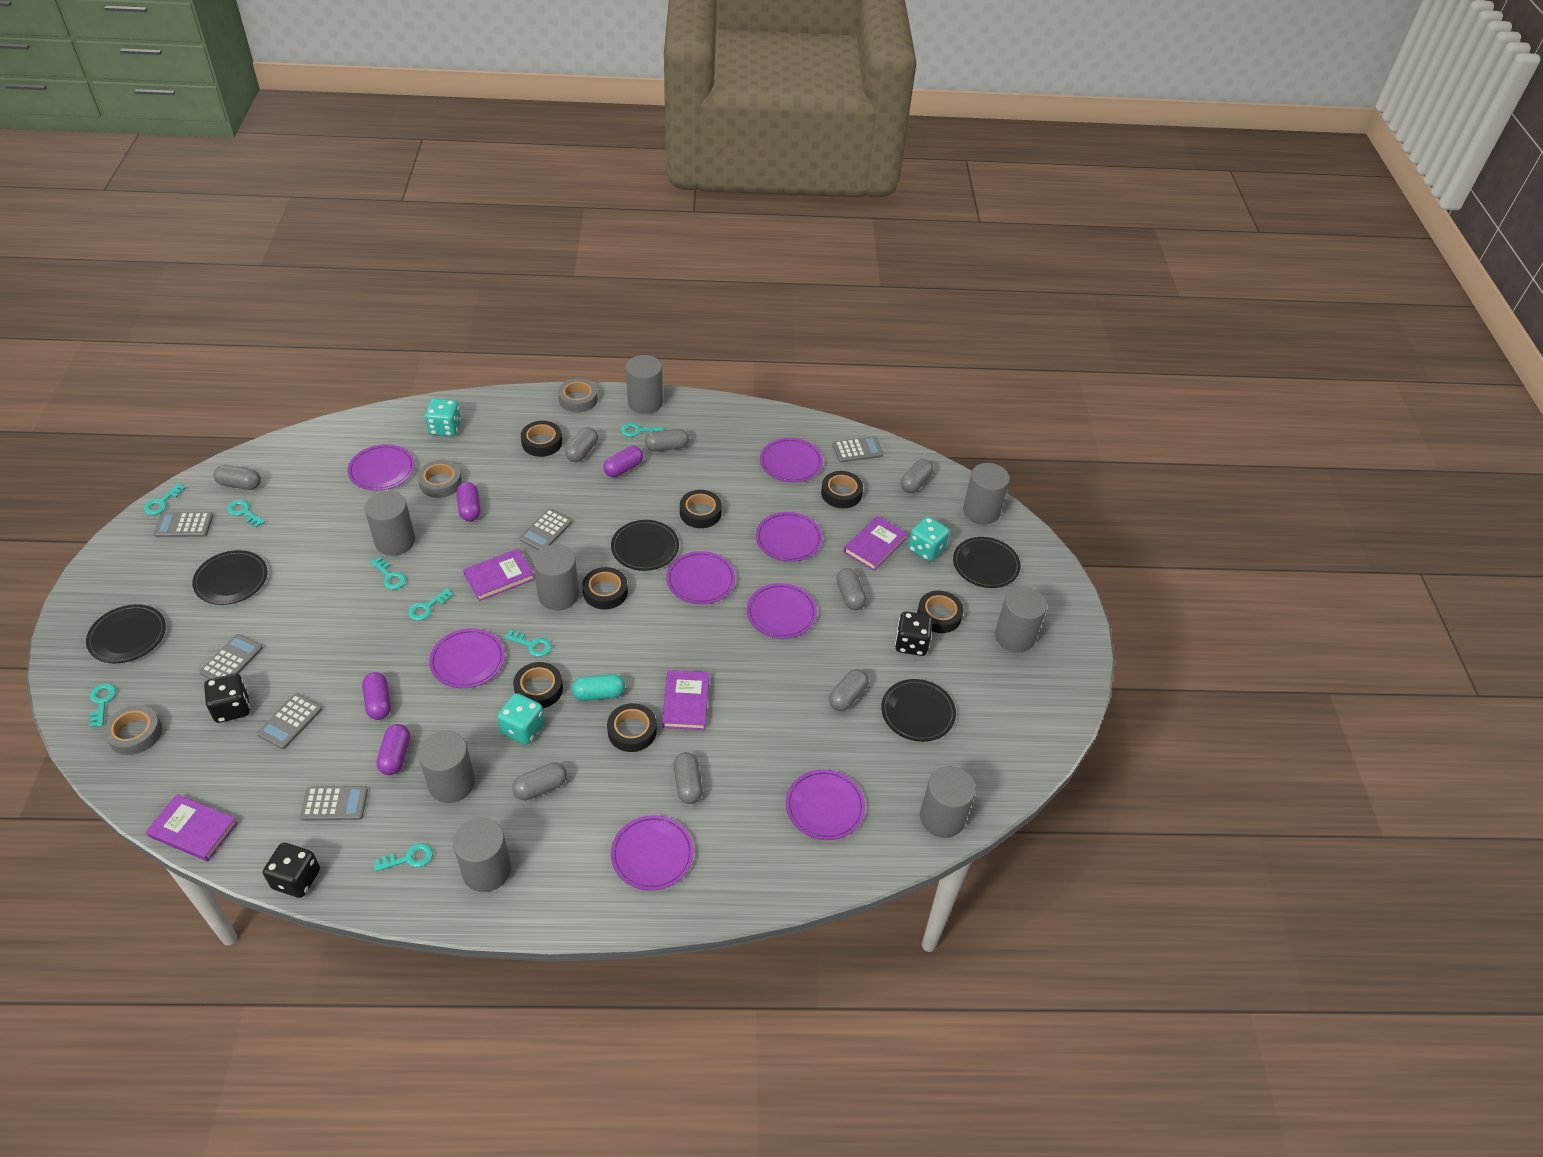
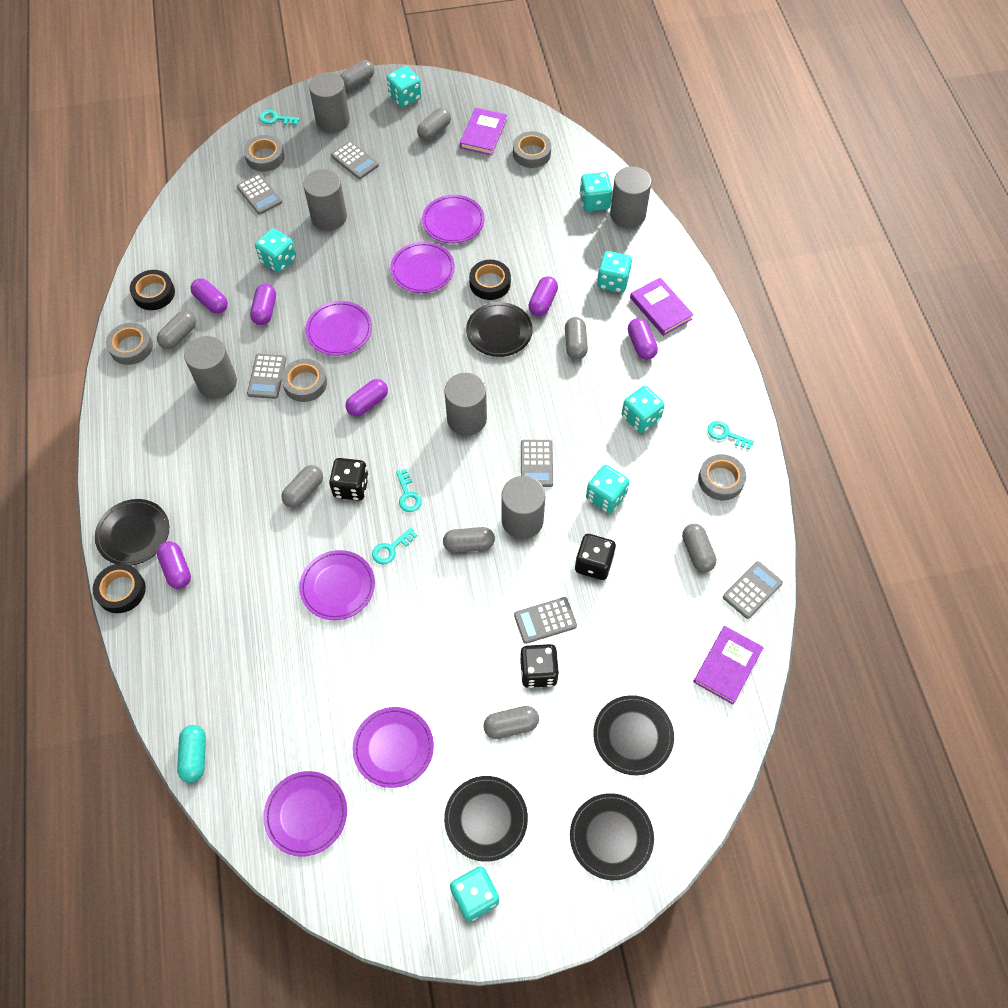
black tape: 7 -> 3
grey cylinder: 8 -> 6
grey tape: 3 -> 5
purple book: 4 -> 3
purple capsule: 4 -> 6
purple plate: 8 -> 6
turquoise dice: 3 -> 7
turquoise key: 8 -> 4

